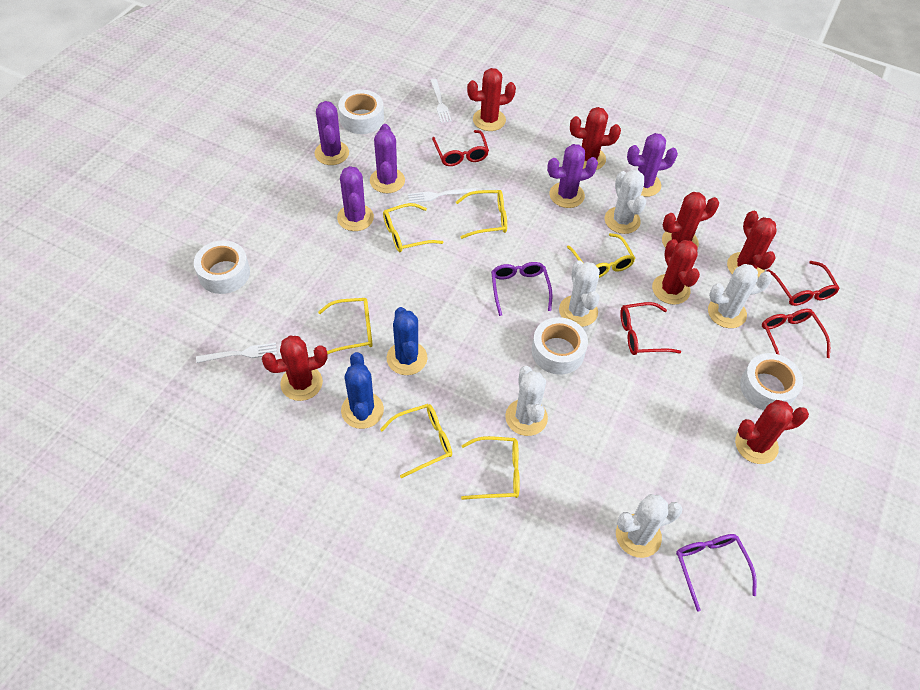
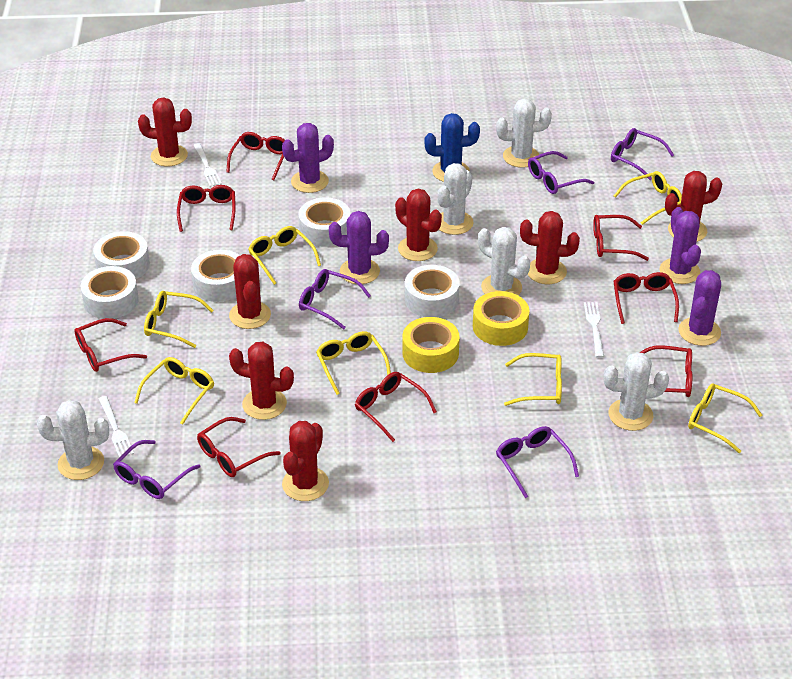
blue cactus: 2 -> 1
purple cactus: 5 -> 4
purple glasses: 2 -> 5
red glasses: 4 -> 8
white tape: 4 -> 5
yellow glasses: 6 -> 7
yellow tape: 0 -> 2

